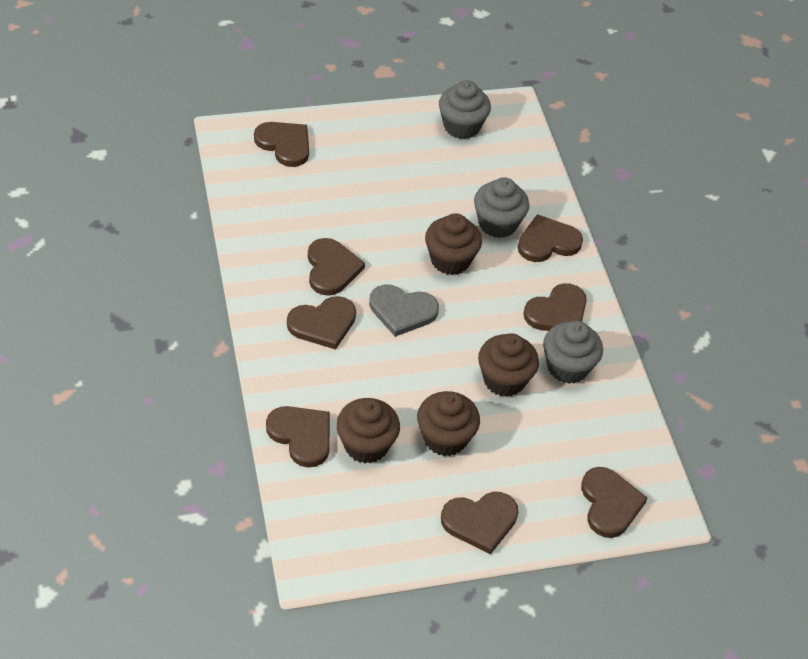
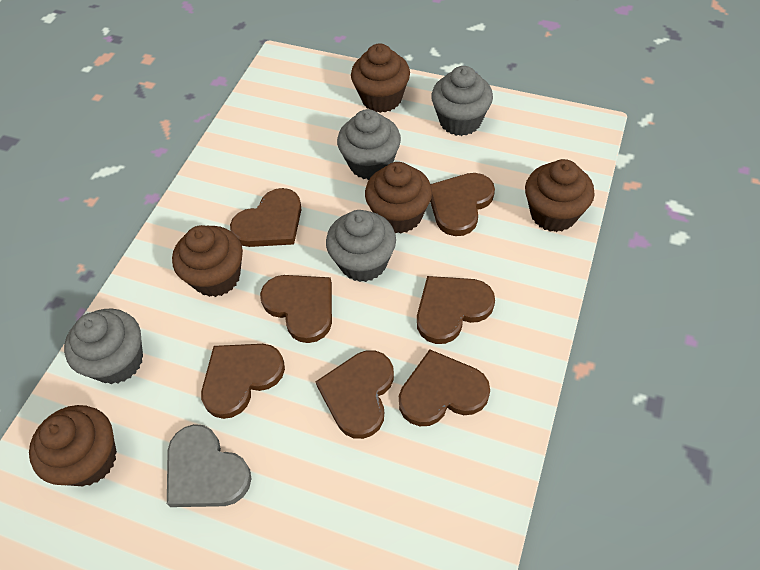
brown cupcake: 4 -> 5
brown heart: 8 -> 7
grey cupcake: 3 -> 4

